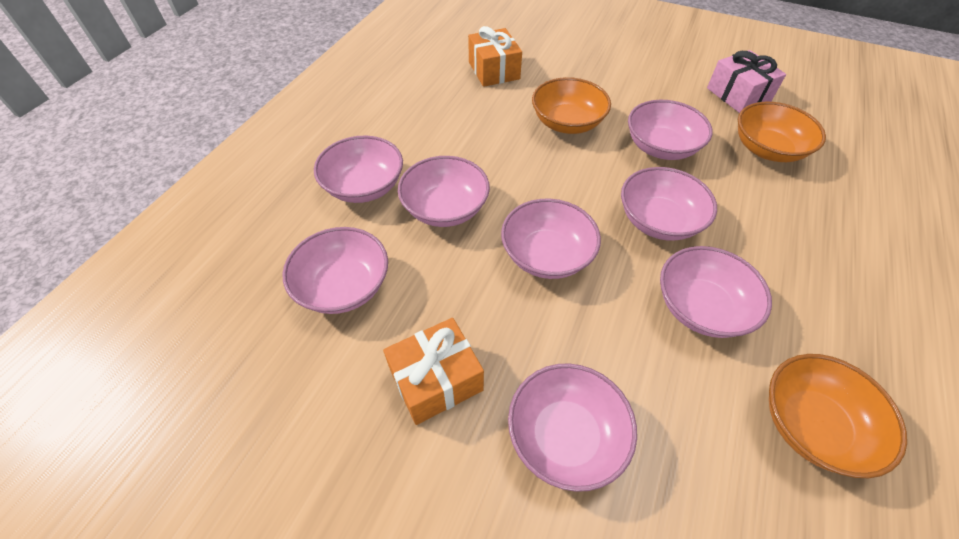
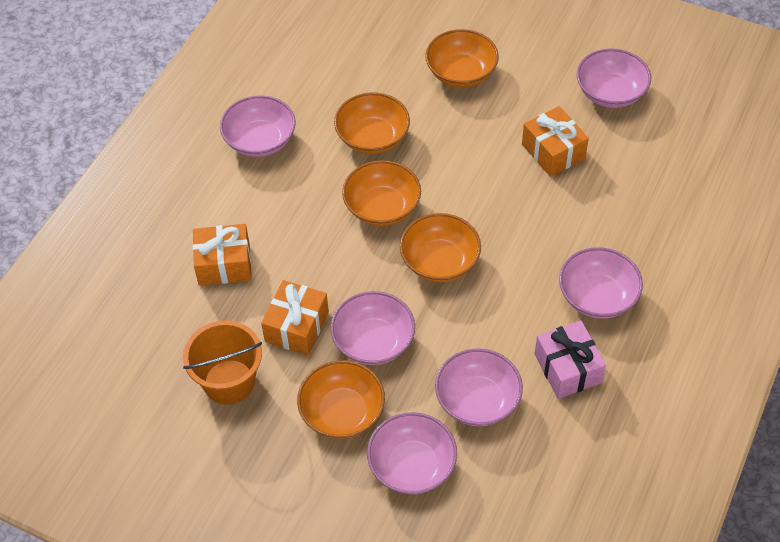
orange bowl: 3 -> 5
orange bucket: 0 -> 1
orange gift: 2 -> 3
pink bowl: 8 -> 6

